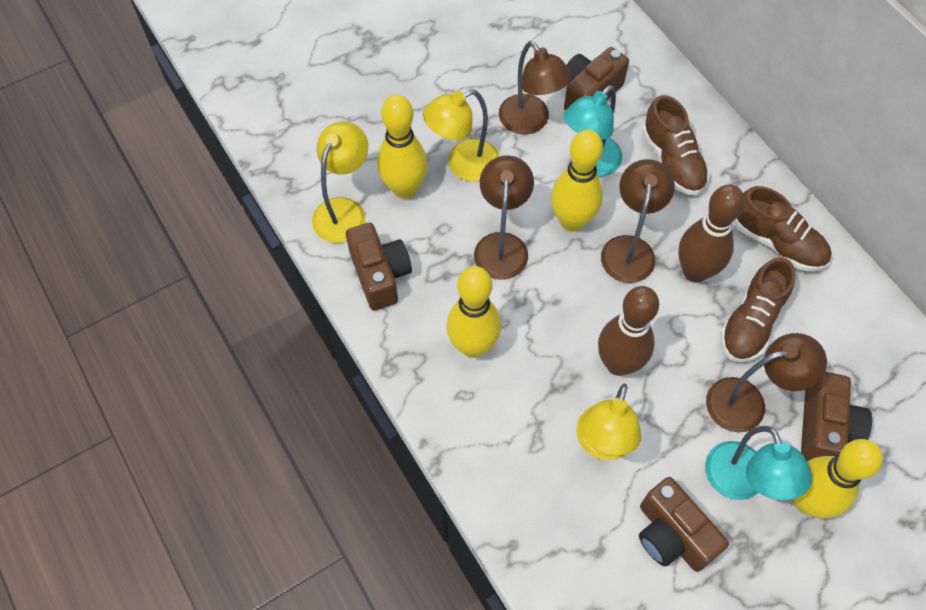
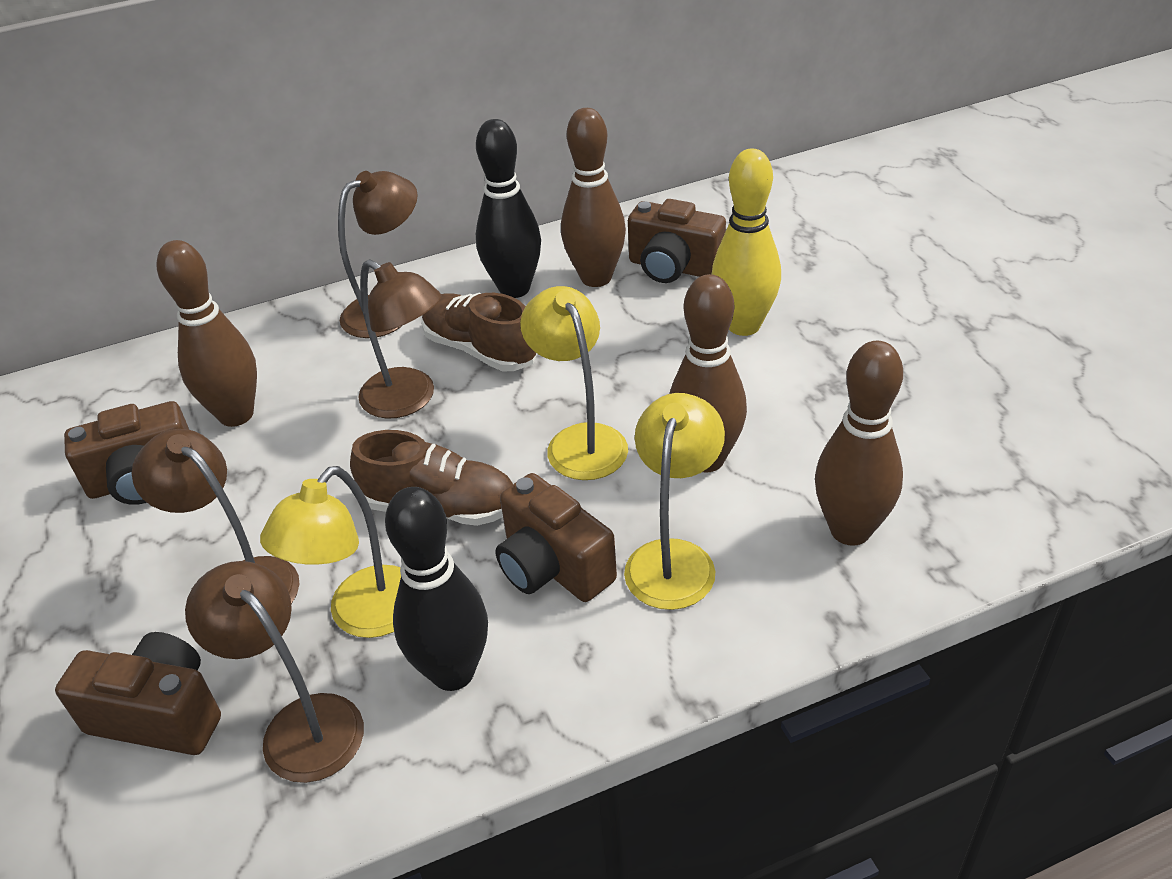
black bowling pin: 0 -> 2
brown bowling pin: 2 -> 4
brown shoe: 3 -> 2
turquoise lamp: 2 -> 0
yellow bowling pin: 4 -> 1

